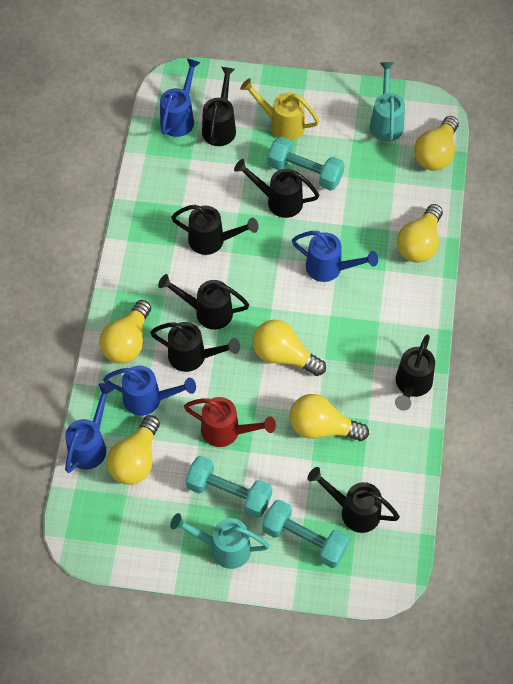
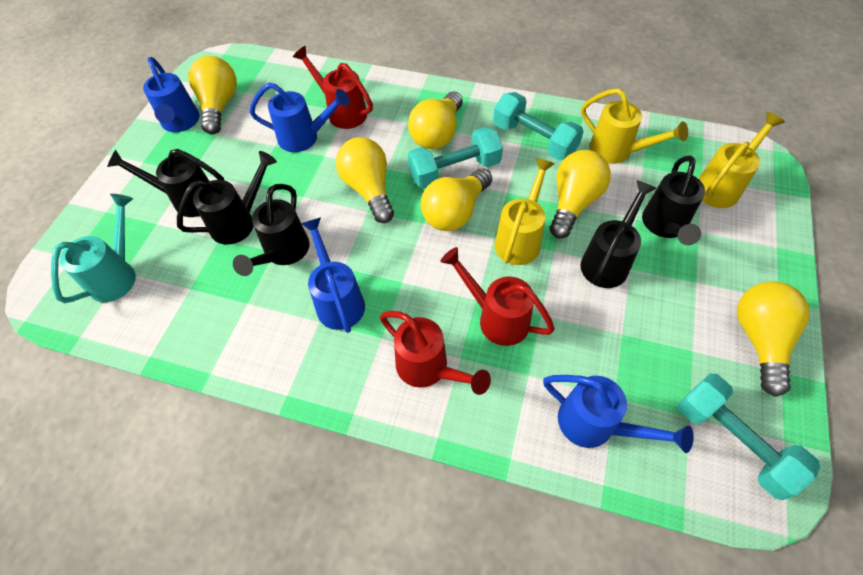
black watering can: 7 -> 5
red watering can: 1 -> 3
turquoise watering can: 2 -> 1
yellow watering can: 1 -> 3

